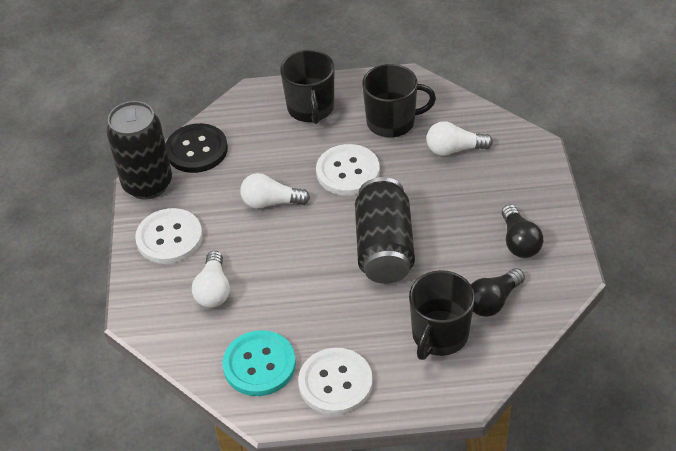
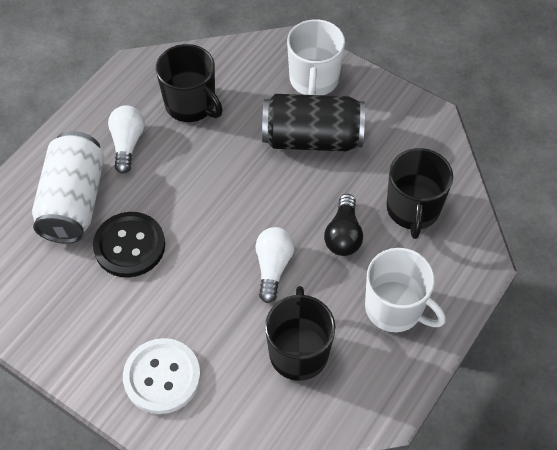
black can: 2 -> 1
black light bulb: 2 -> 1
turquoise button: 1 -> 0
white button: 3 -> 1
white can: 0 -> 1
white light bulb: 3 -> 2
white mug: 0 -> 2

